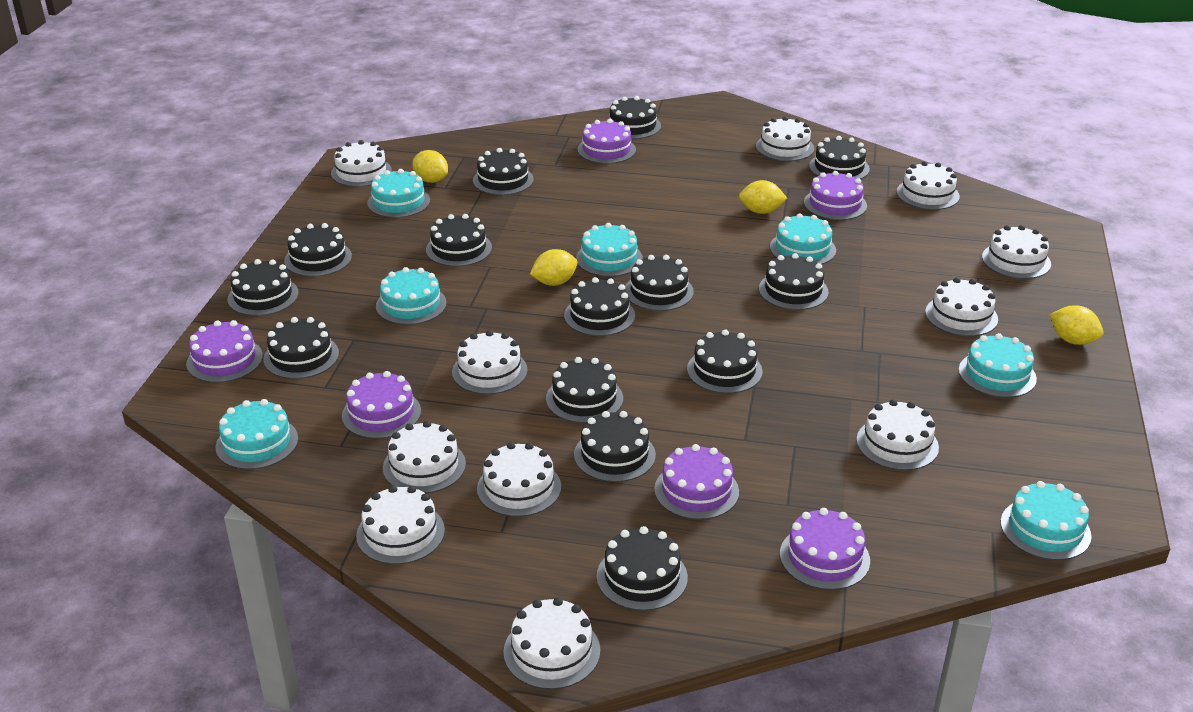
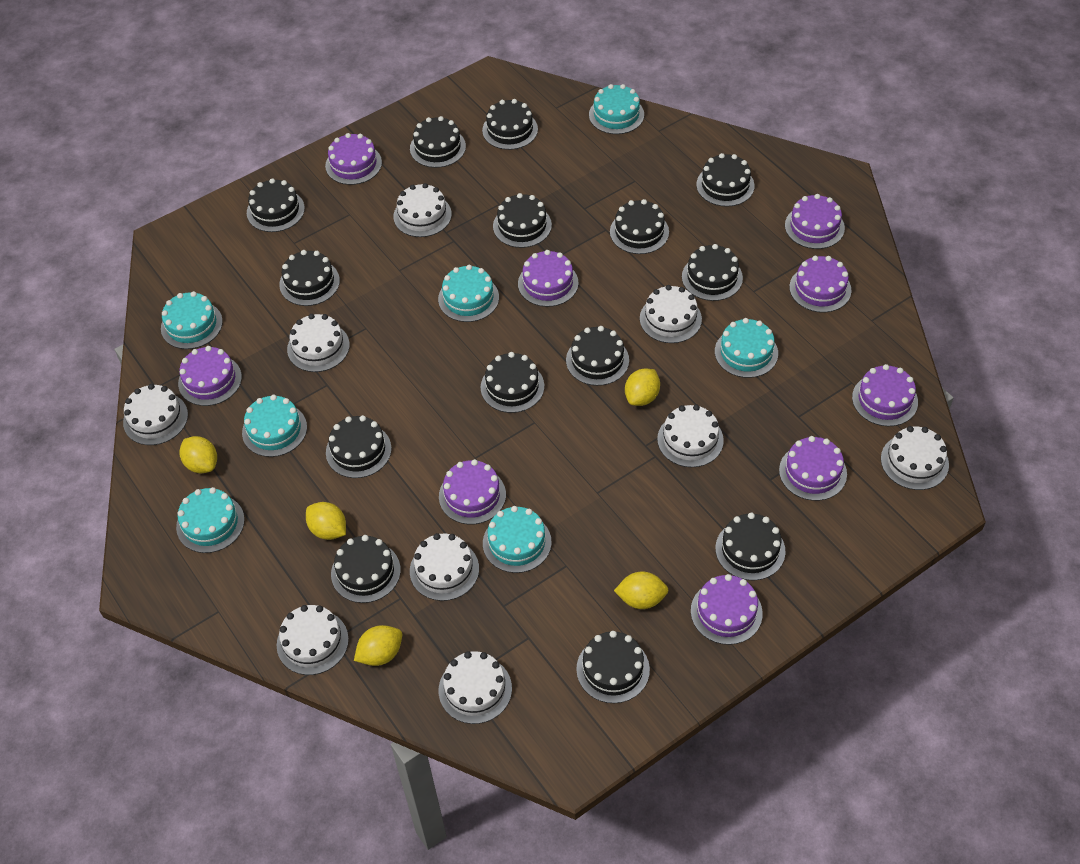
purple cake: 6 -> 9
white cake: 11 -> 9
yellow lemon: 4 -> 5

